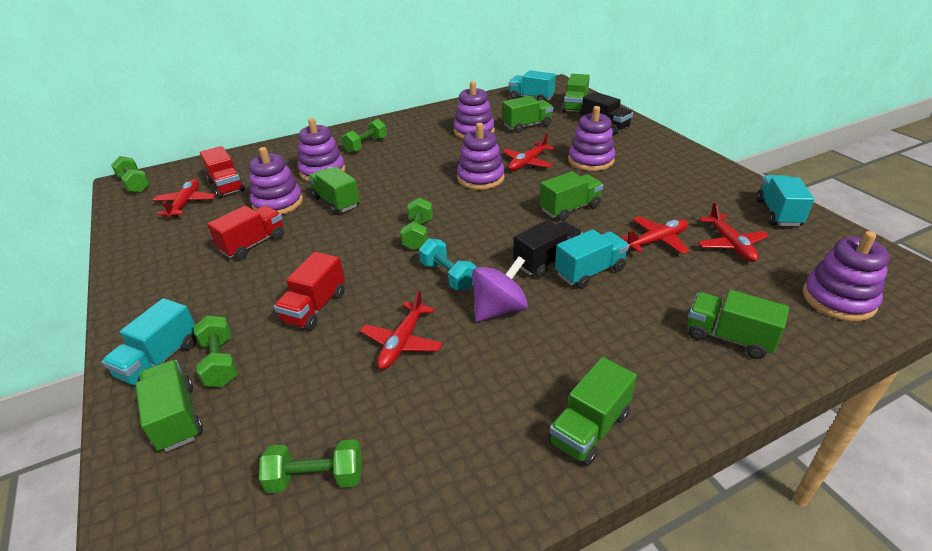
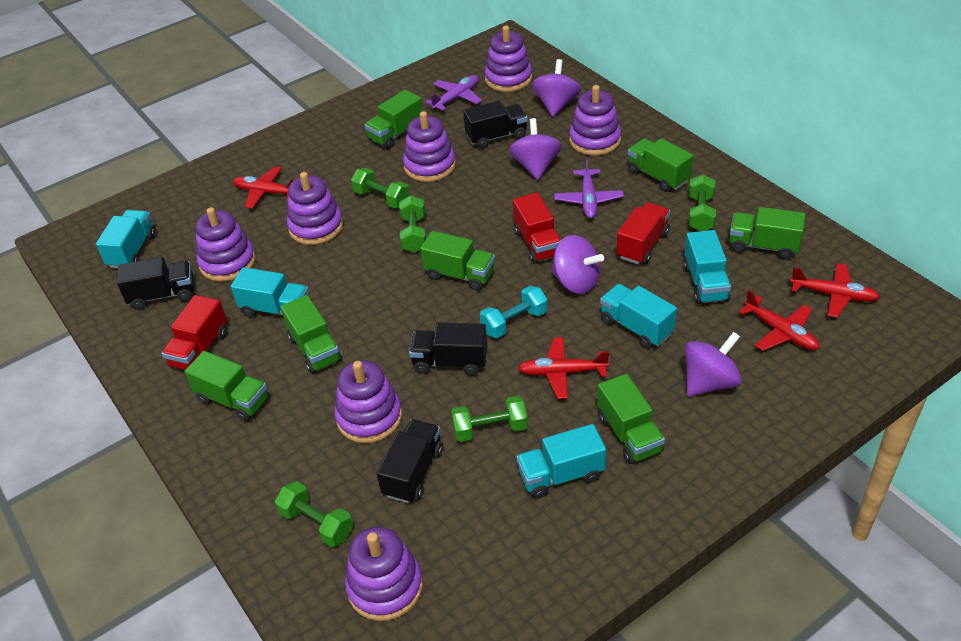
black truck: 2 -> 4
purple plane: 0 -> 2
purple spinning top: 1 -> 4
purple stacking toy: 6 -> 7
red plane: 5 -> 4
turquoise truck: 4 -> 5

